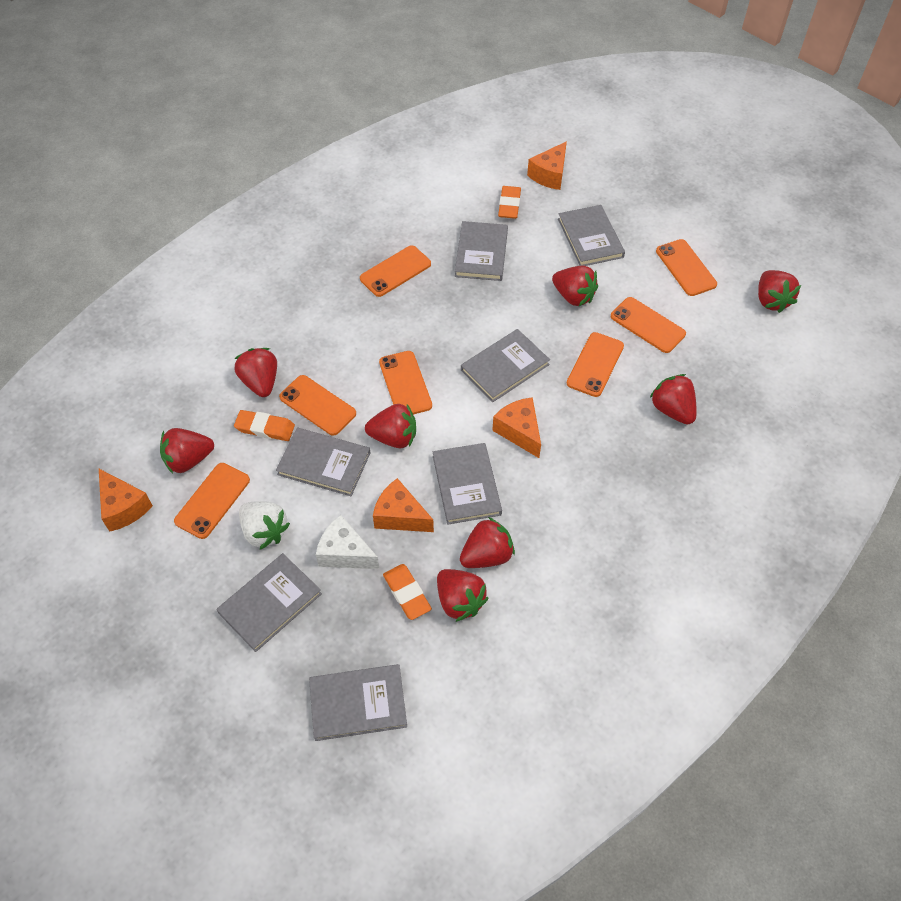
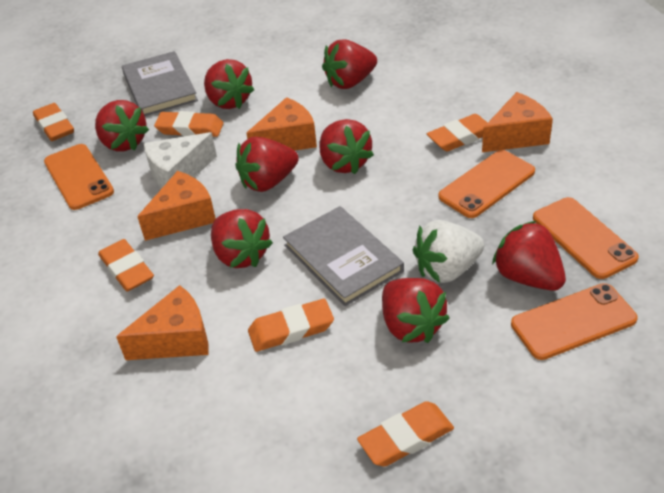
grey book: 7 -> 2
orange eraser: 3 -> 6
orange phone: 7 -> 4

